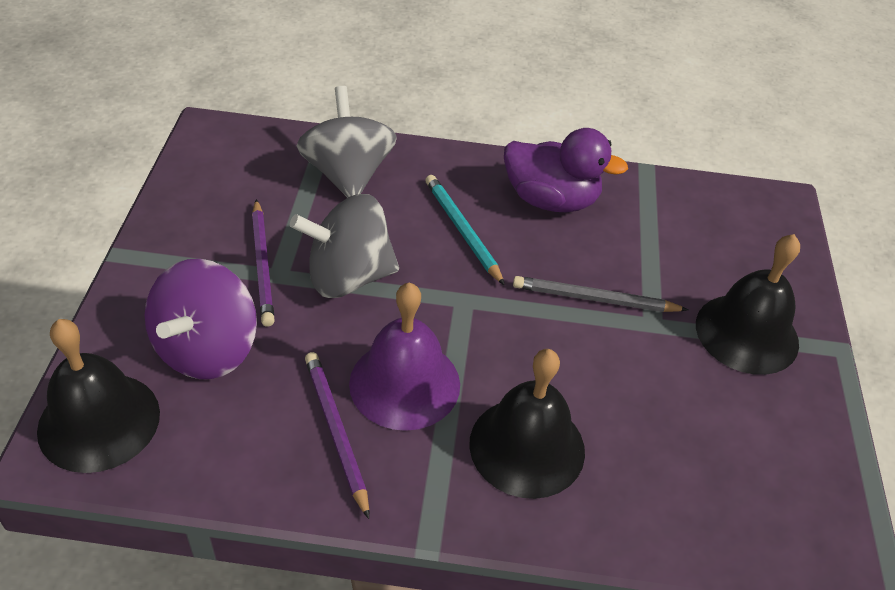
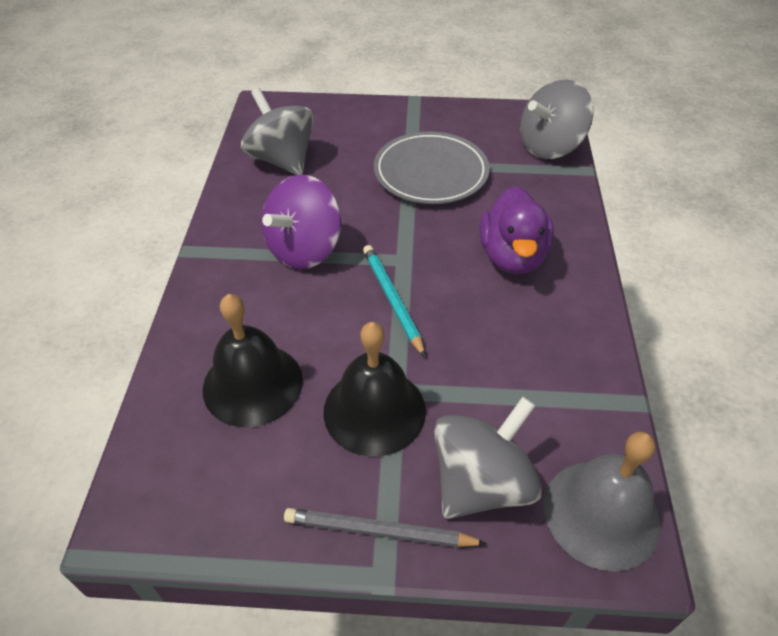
black bell: 3 -> 2
grey bell: 0 -> 1
grey plate: 0 -> 1
grey spinning top: 2 -> 3
purple bell: 1 -> 0
purple pencil: 2 -> 0

